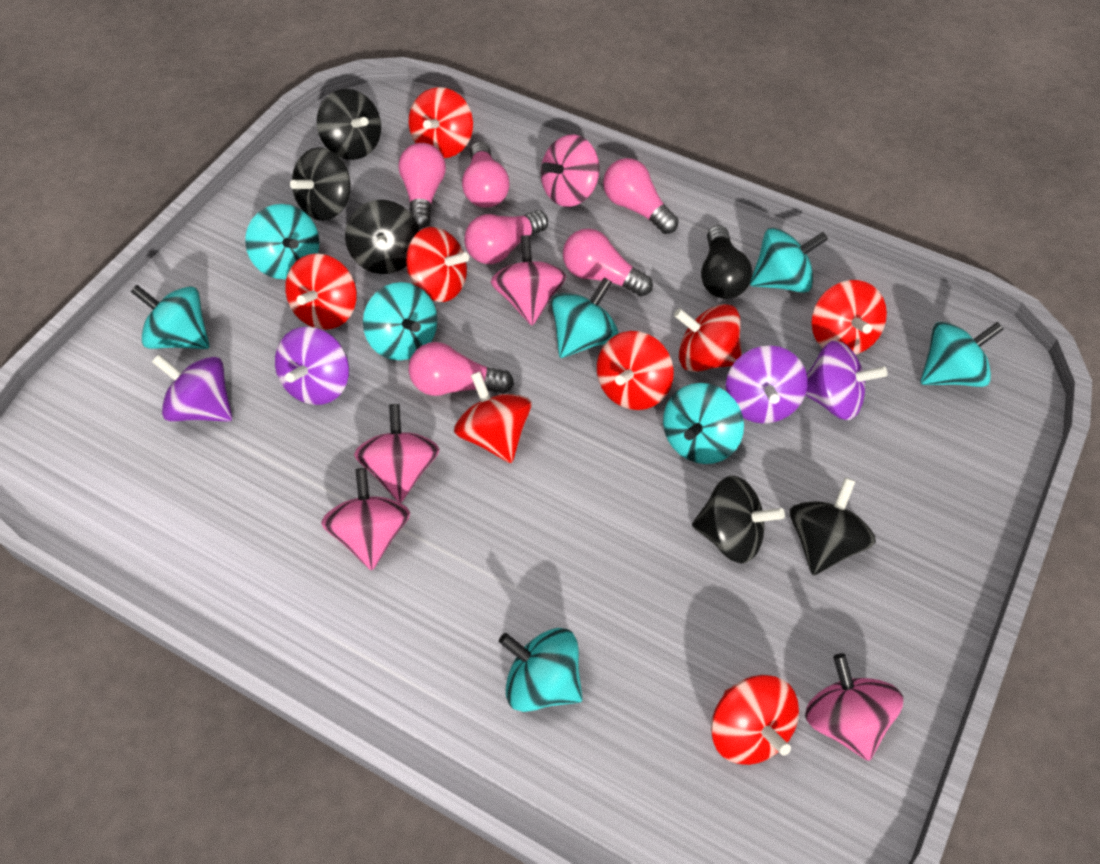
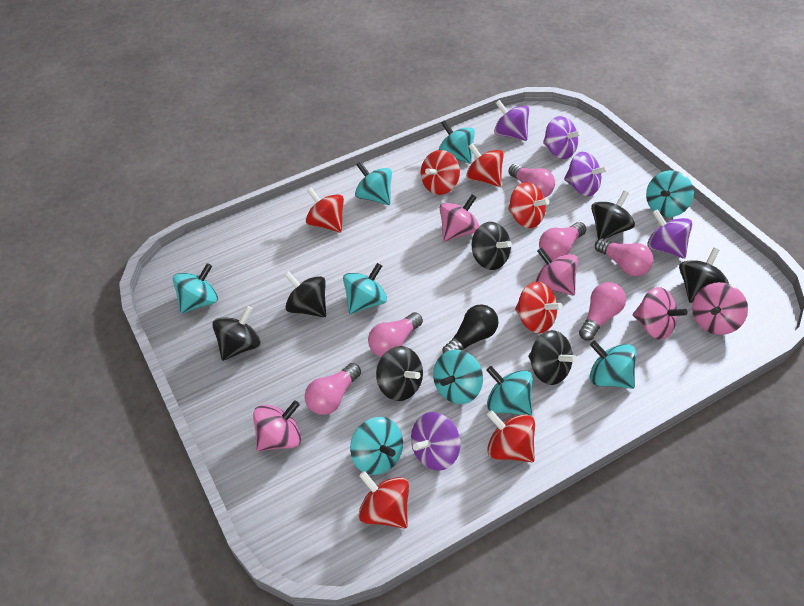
black spinning top: 5 -> 7
purple spinning top: 4 -> 5
red spinning top: 8 -> 7
turquoise spinning top: 8 -> 9

